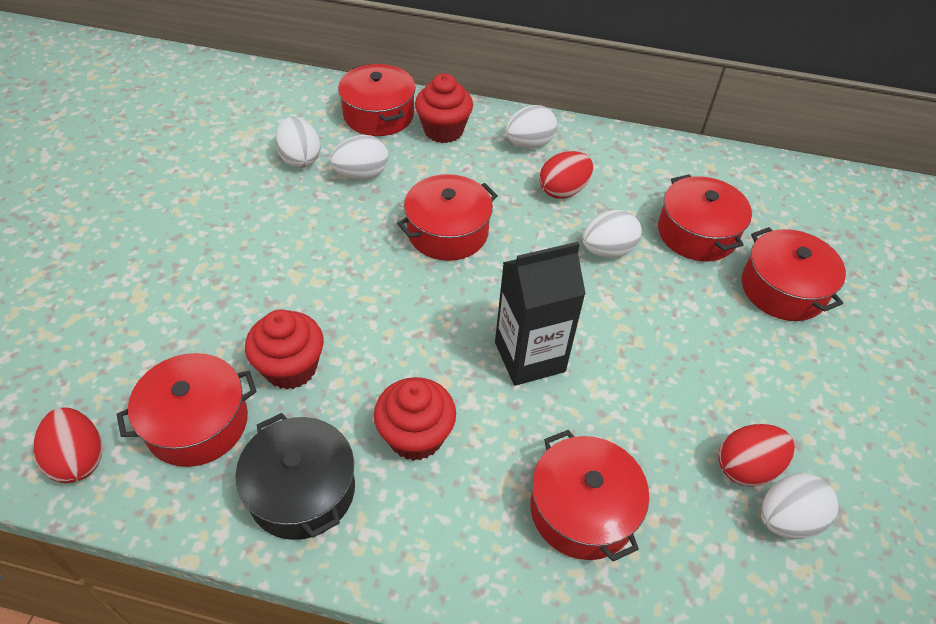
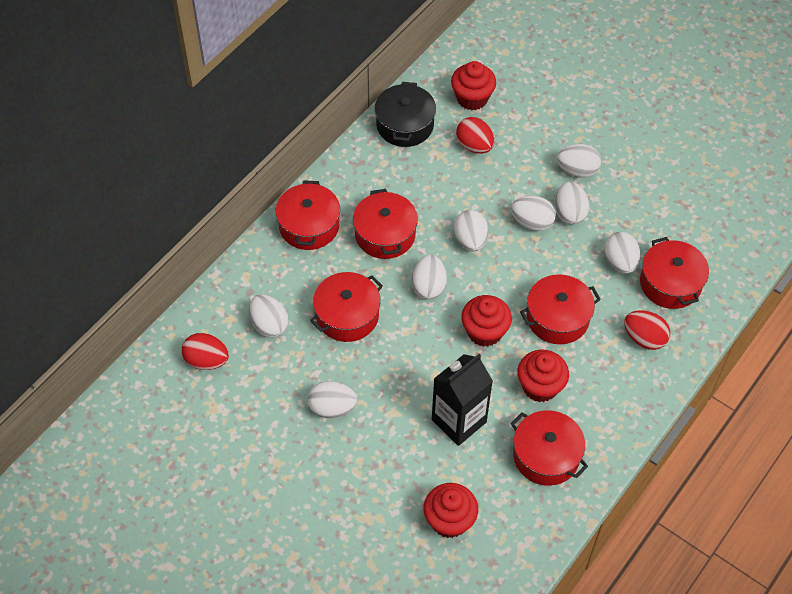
red cupcake: 3 -> 4
white egg: 5 -> 8

